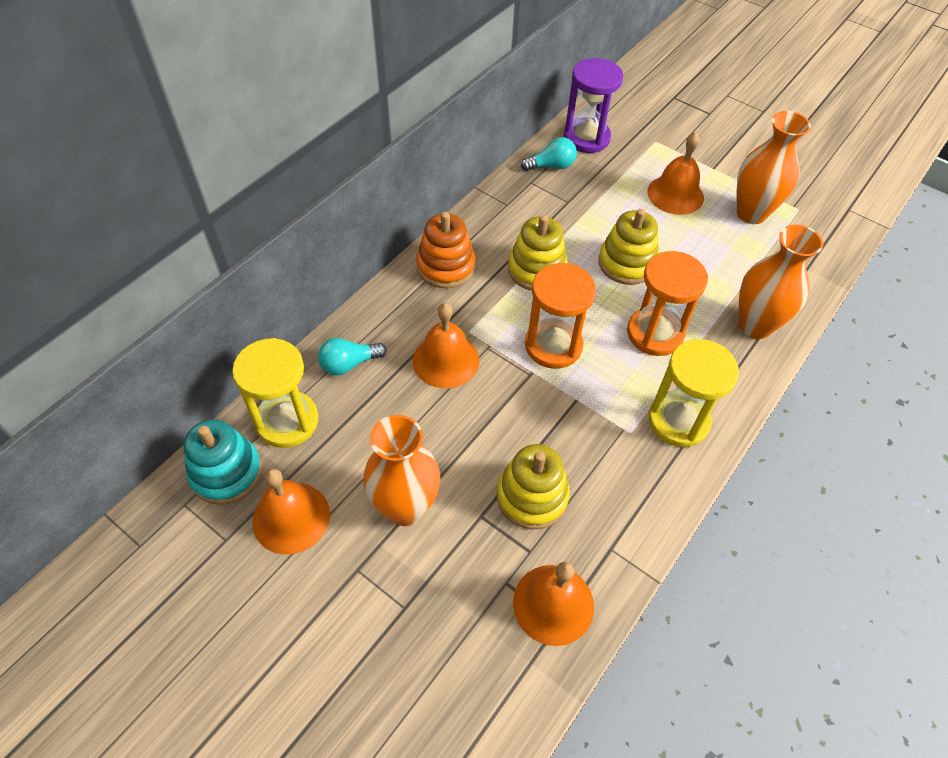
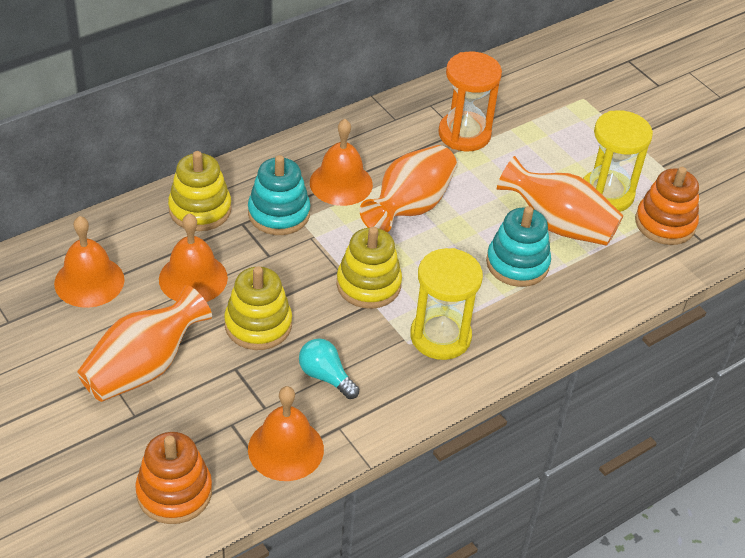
orange hourglass: 2 -> 1
orange stacking toy: 1 -> 2
purple hourglass: 1 -> 0
turquoise light bulb: 2 -> 1
turquoise stacking toy: 1 -> 2

